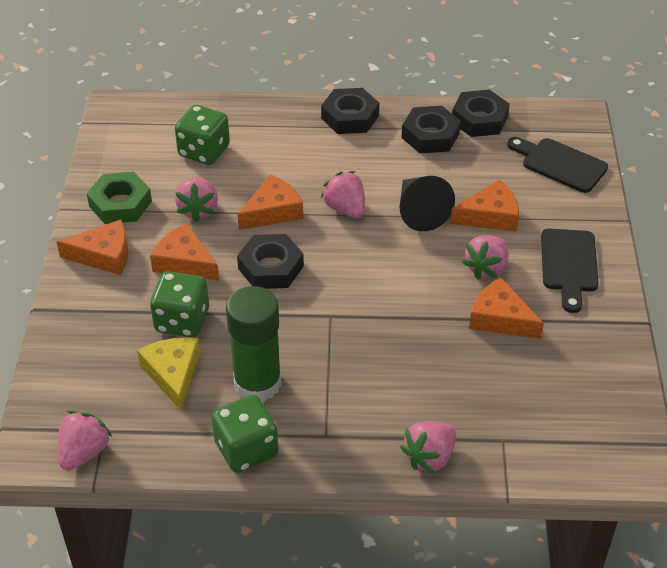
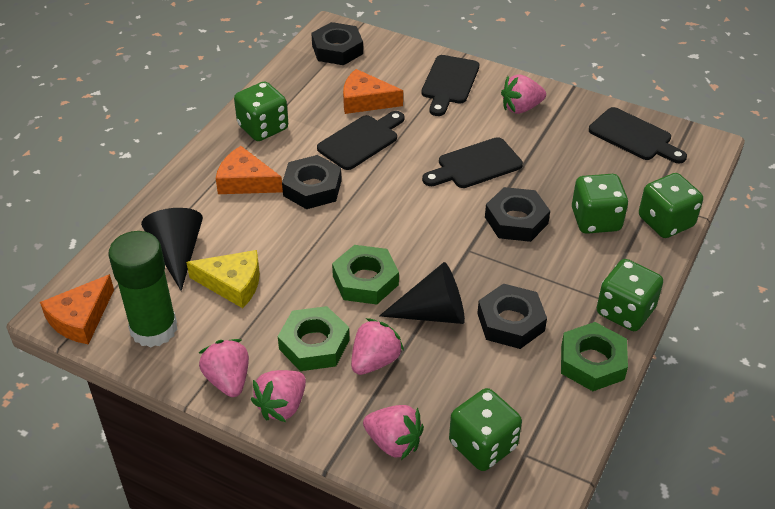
black cone: 1 -> 2
black cutting board: 2 -> 4
green dice: 3 -> 5
green nut: 1 -> 3
orange cheese: 5 -> 3

